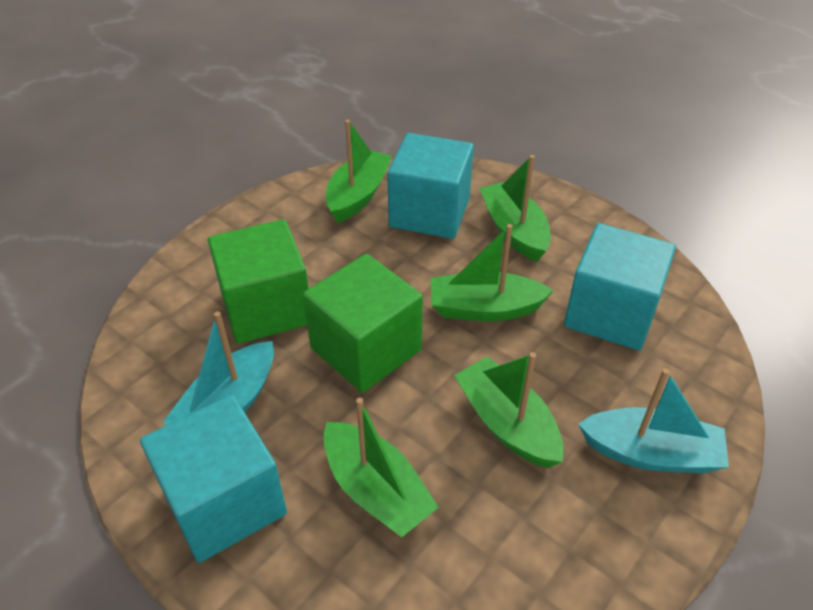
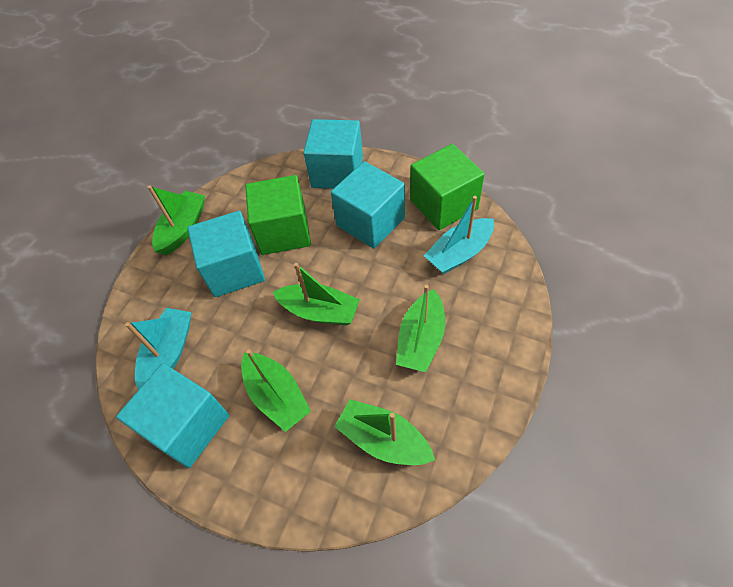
turquoise cube: 3 -> 4

